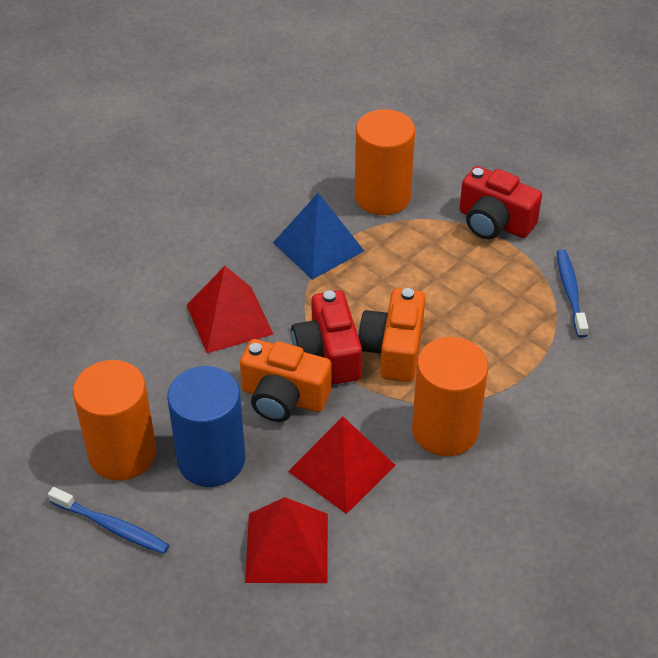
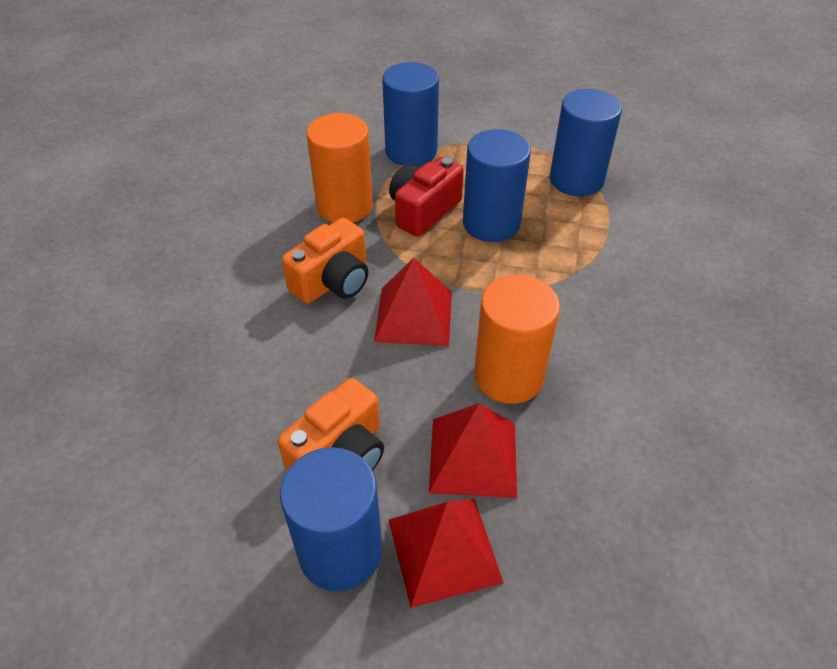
blue cylinder: 1 -> 4
blue pyramid: 1 -> 0
blue toothbrush: 2 -> 0
orange cylinder: 3 -> 2
red camera: 2 -> 1

